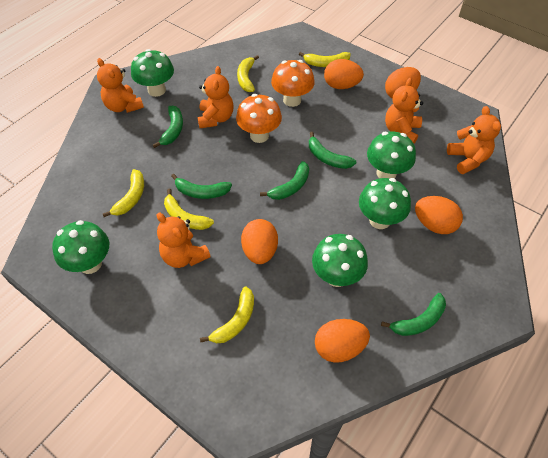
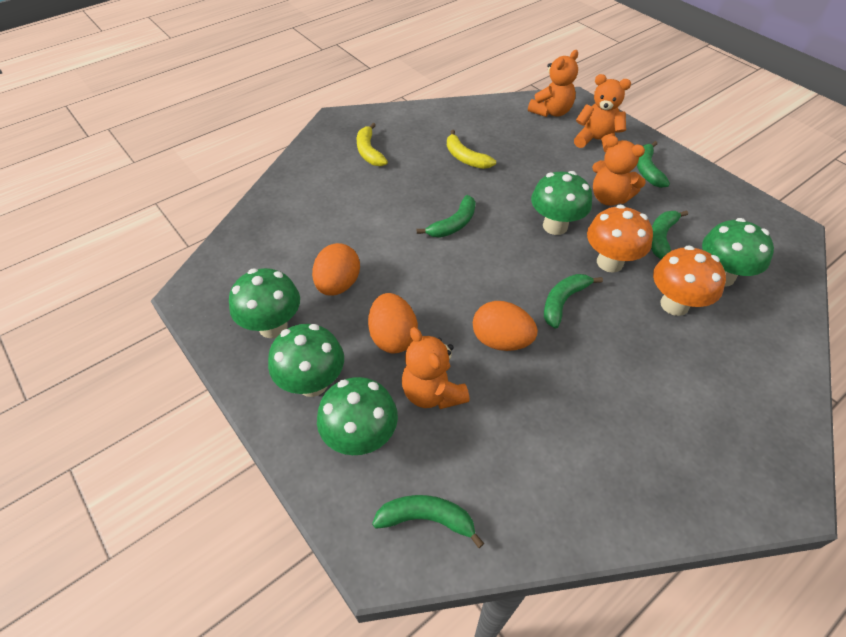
orange egg: 5 -> 3
orange teddy bear: 5 -> 4
yellow banana: 5 -> 2

